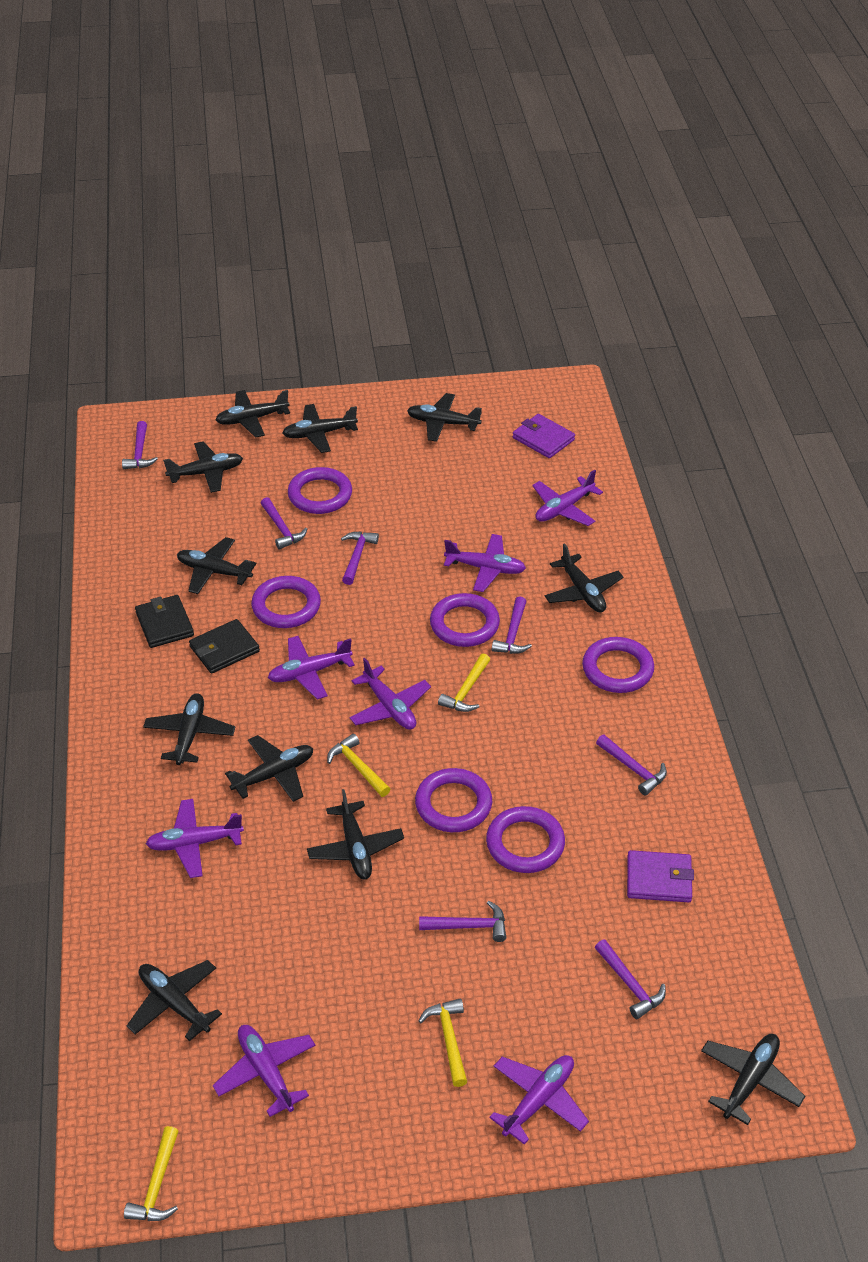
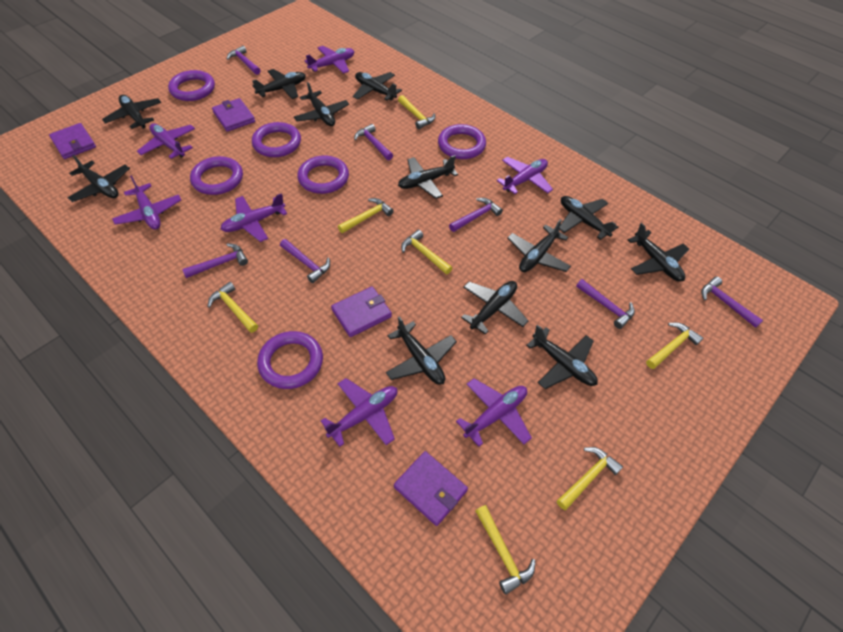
black plane: 11 -> 12
black wallet: 2 -> 0
purple wallet: 2 -> 4
yellow hammer: 4 -> 7

